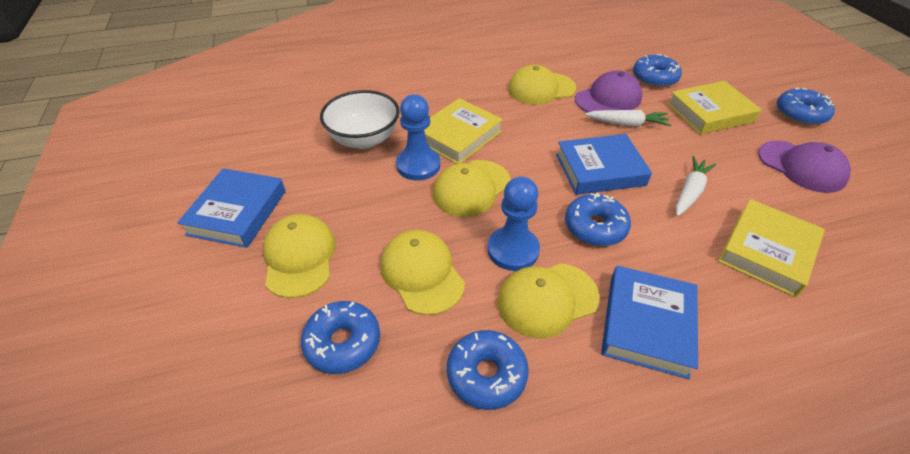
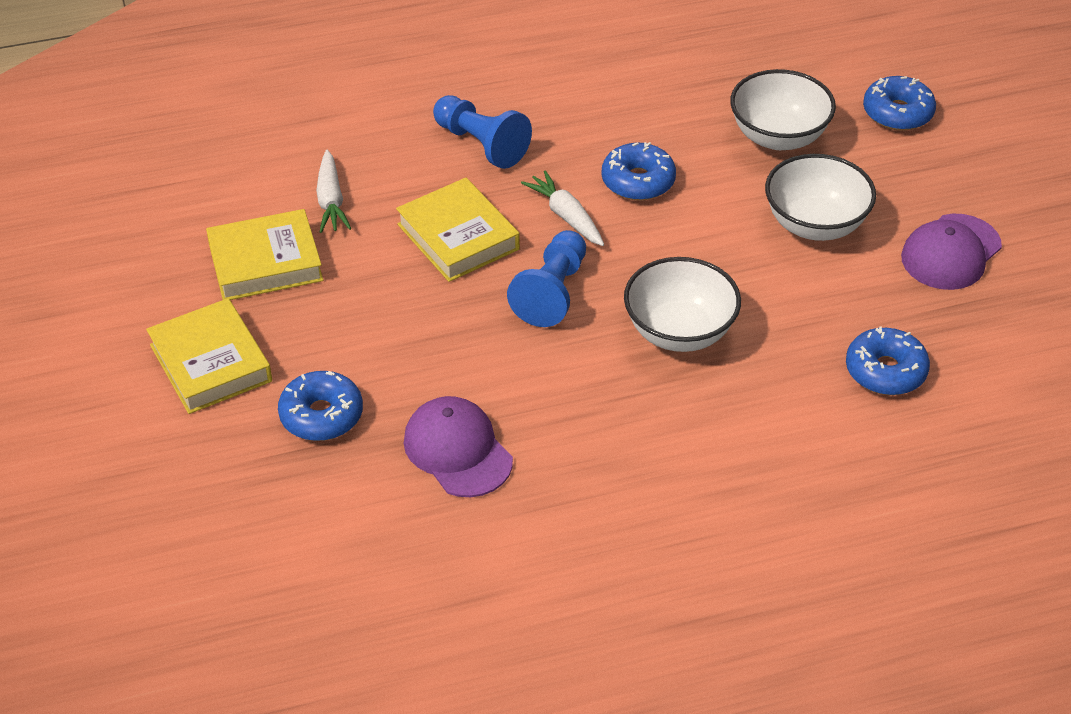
blue book: 3 -> 0
blue donut: 5 -> 4
white bowl: 1 -> 3
yellow cap: 5 -> 0

